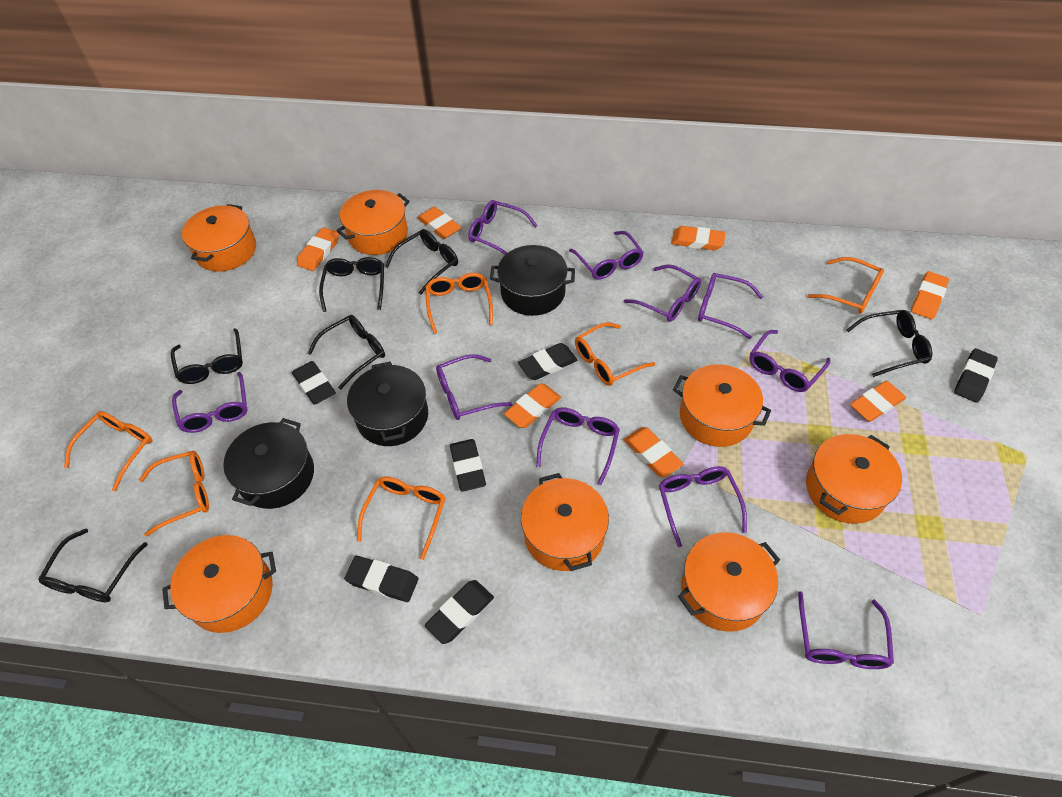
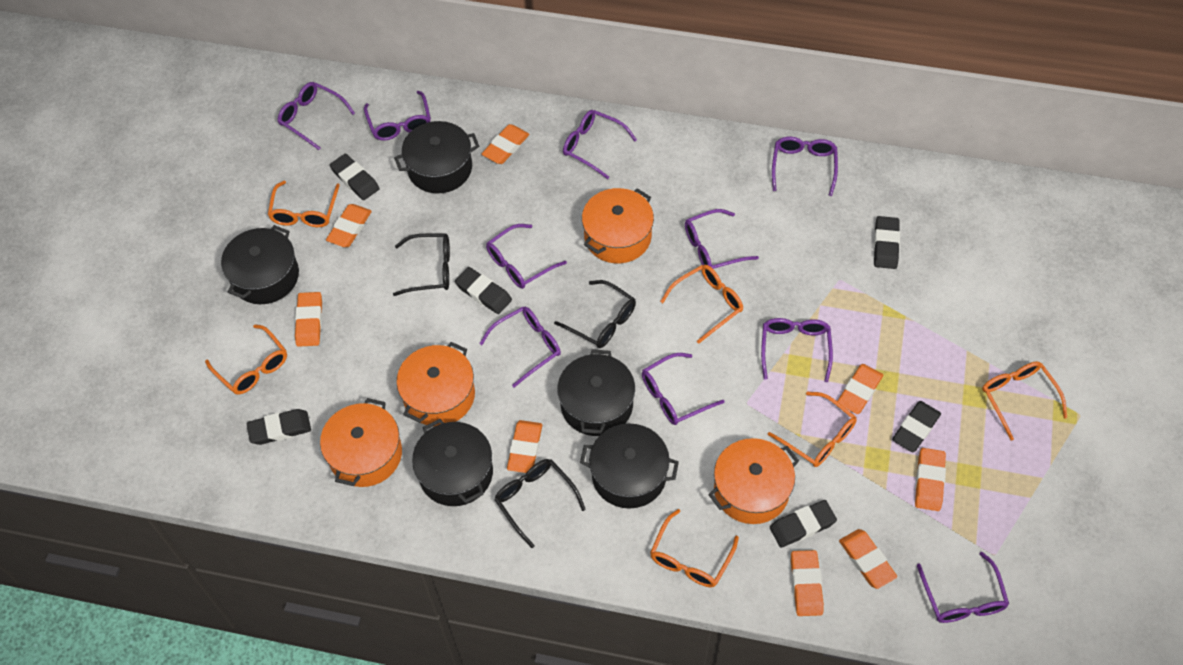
black glasses: 6 -> 3
black pot: 3 -> 5
orange eraser: 7 -> 8
orange pot: 7 -> 4

